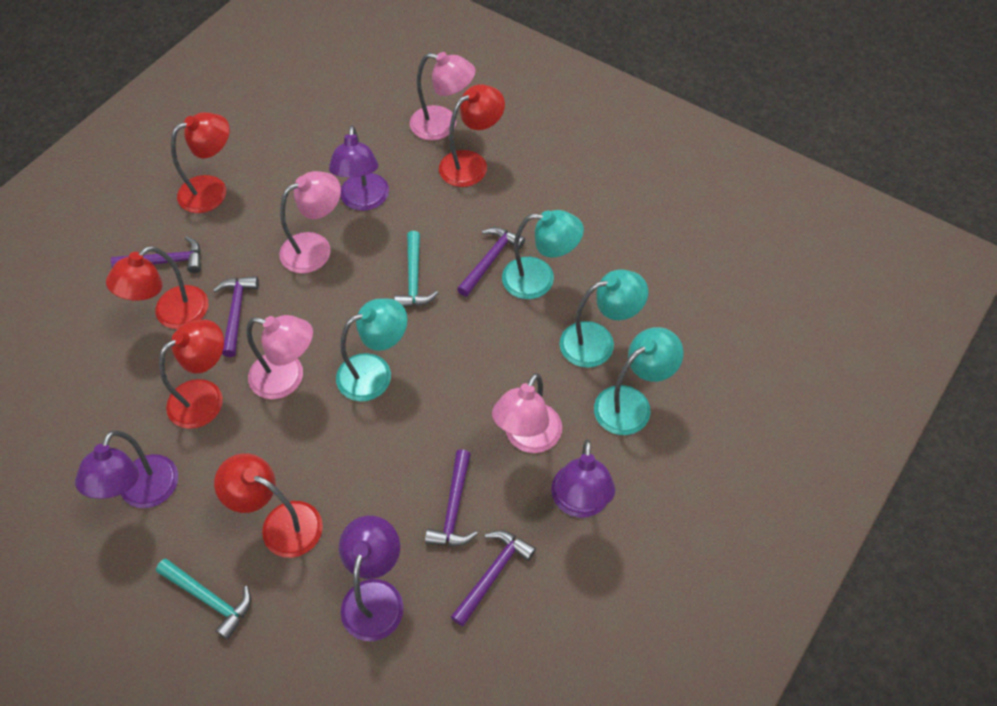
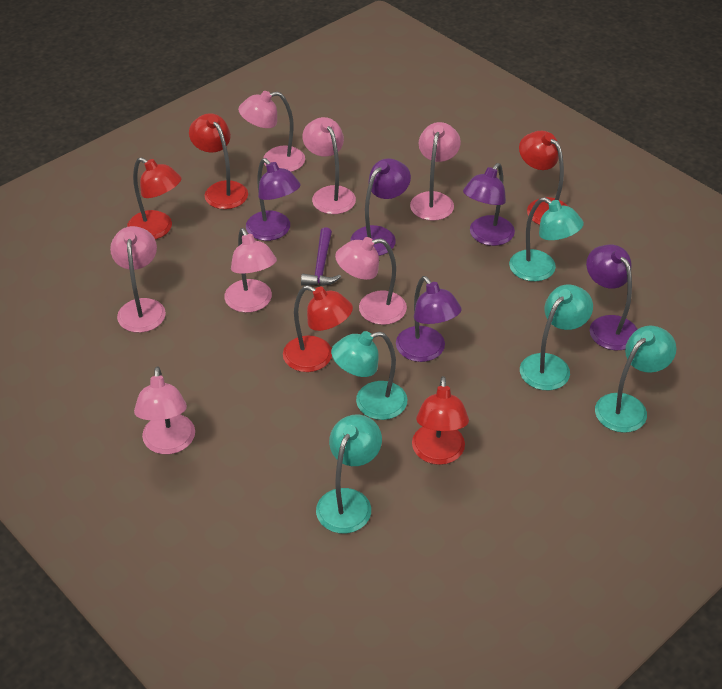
pink lamp: 4 -> 7
purple hammer: 5 -> 1
purple lamp: 4 -> 5
turquoise hammer: 2 -> 0
turquoise lamp: 4 -> 5

